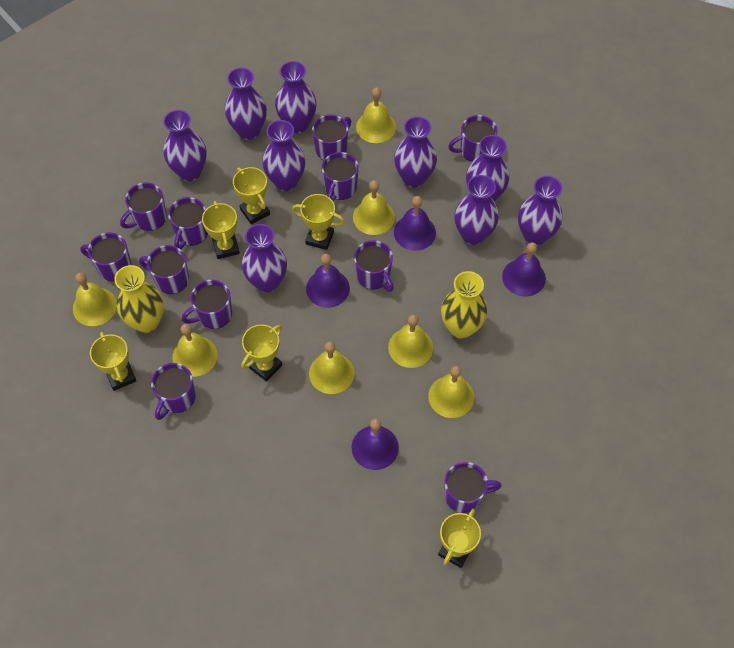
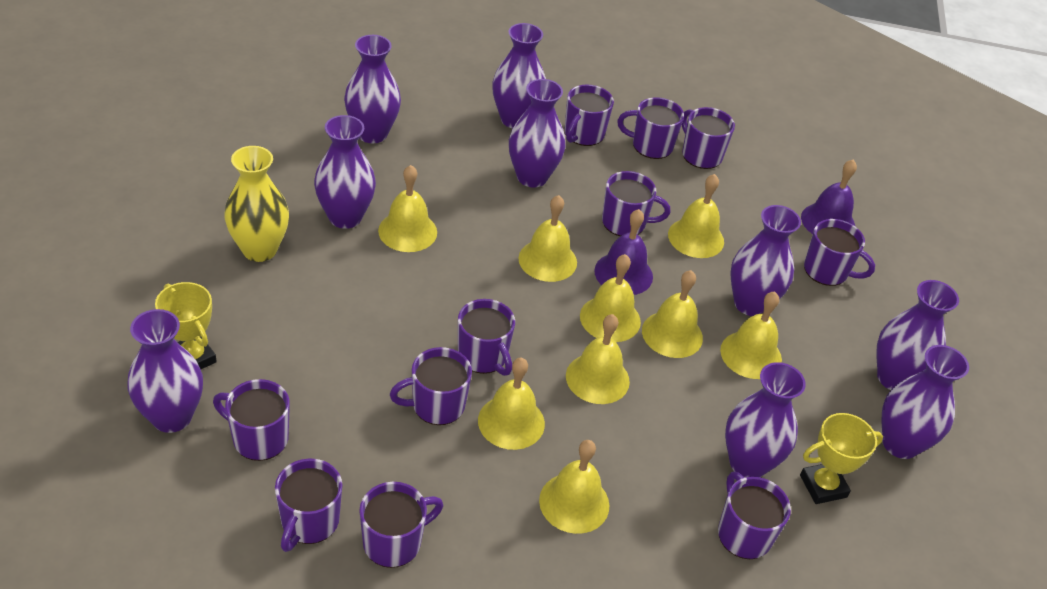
purple bell: 4 -> 2
yellow bell: 7 -> 9
yellow trophy: 6 -> 2
yellow vase: 2 -> 1

